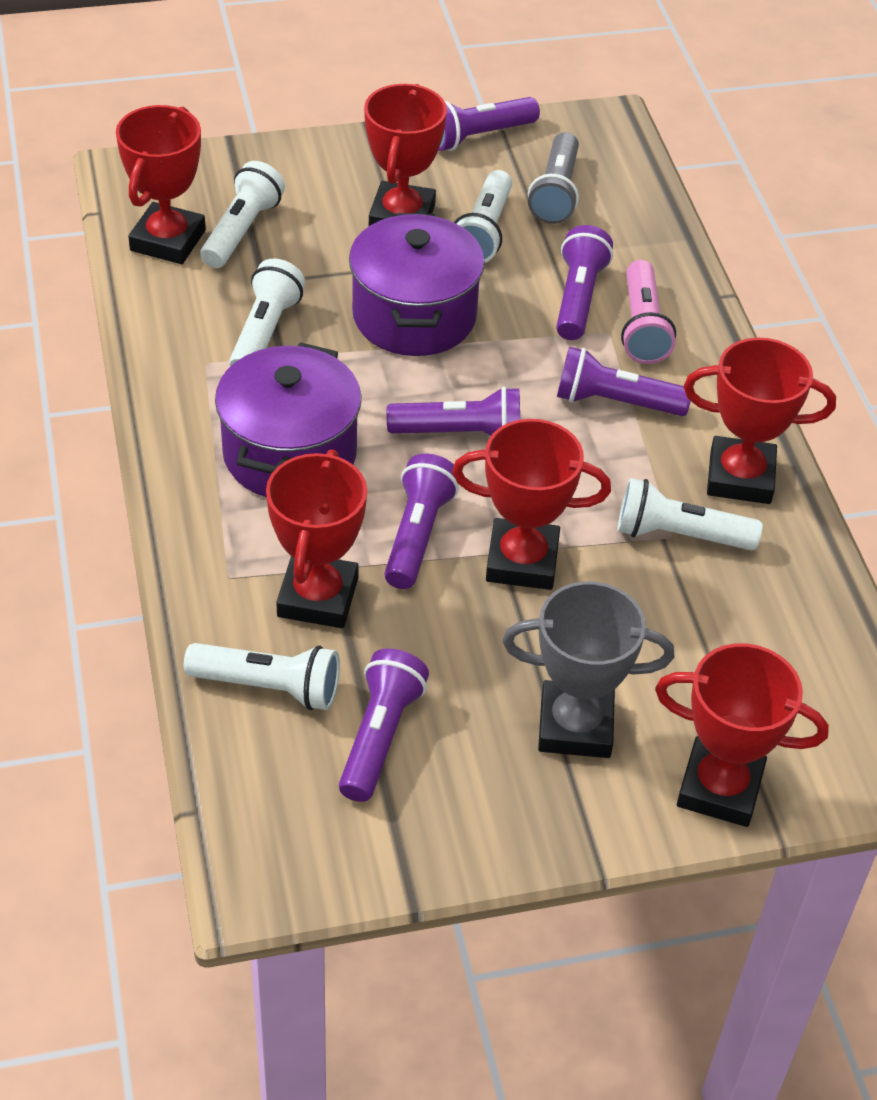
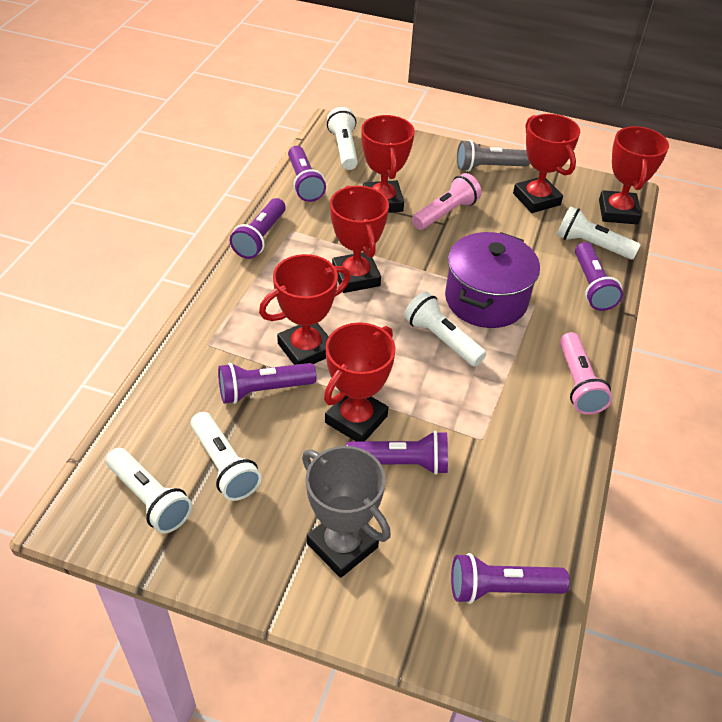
pink flashlight: 1 -> 2
purple pot: 2 -> 1

